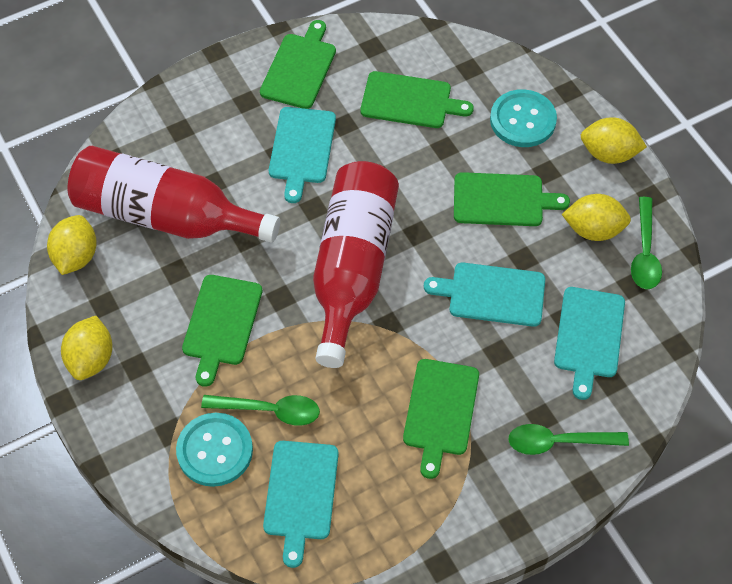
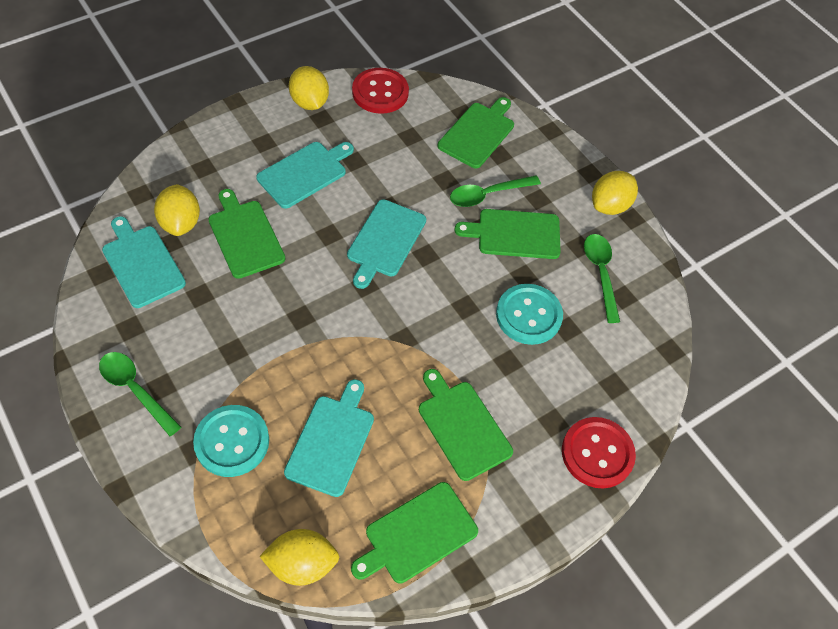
red bottle: 2 -> 0
red button: 0 -> 2

